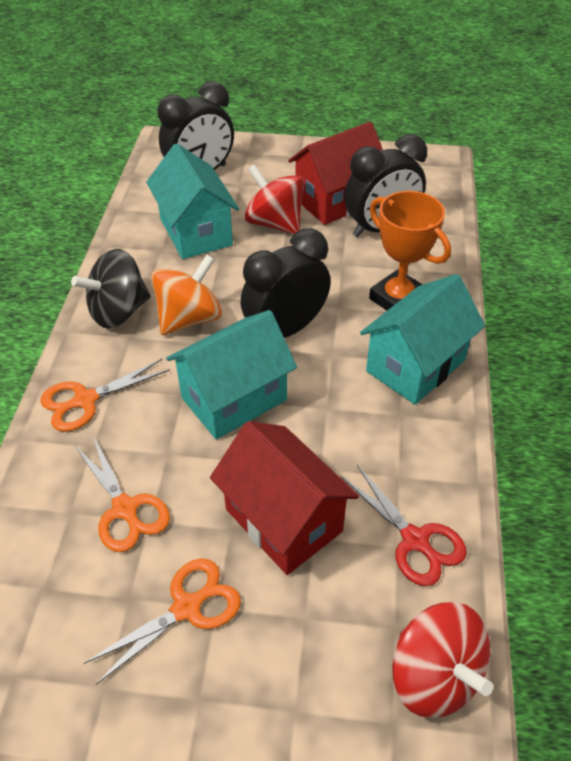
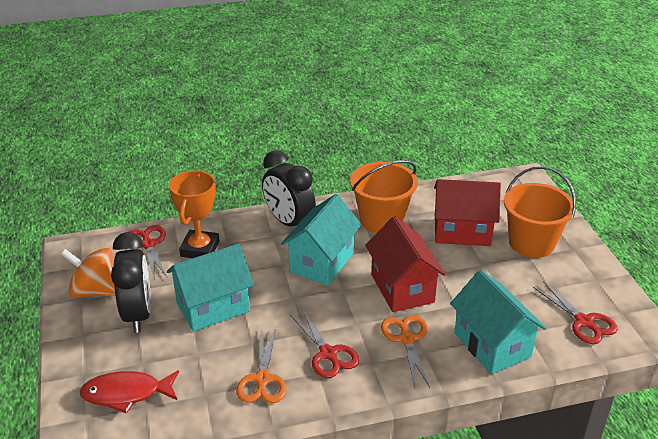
black clock: 3 -> 2
black spinning top: 1 -> 0
orange bucket: 0 -> 2
orange scissors: 3 -> 2
red fish: 0 -> 1
red scissors: 1 -> 3
red spinning top: 2 -> 0

